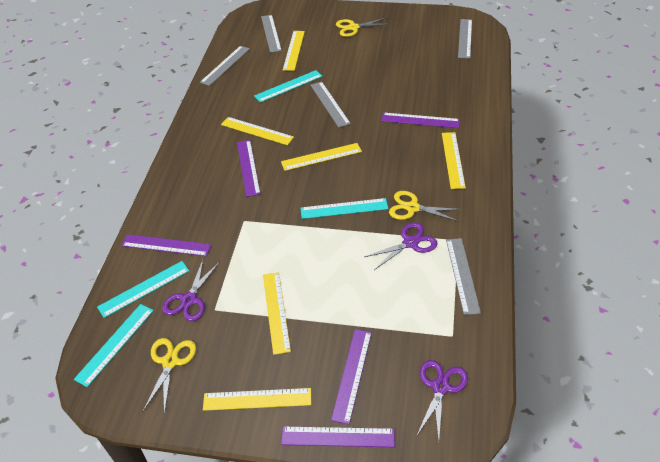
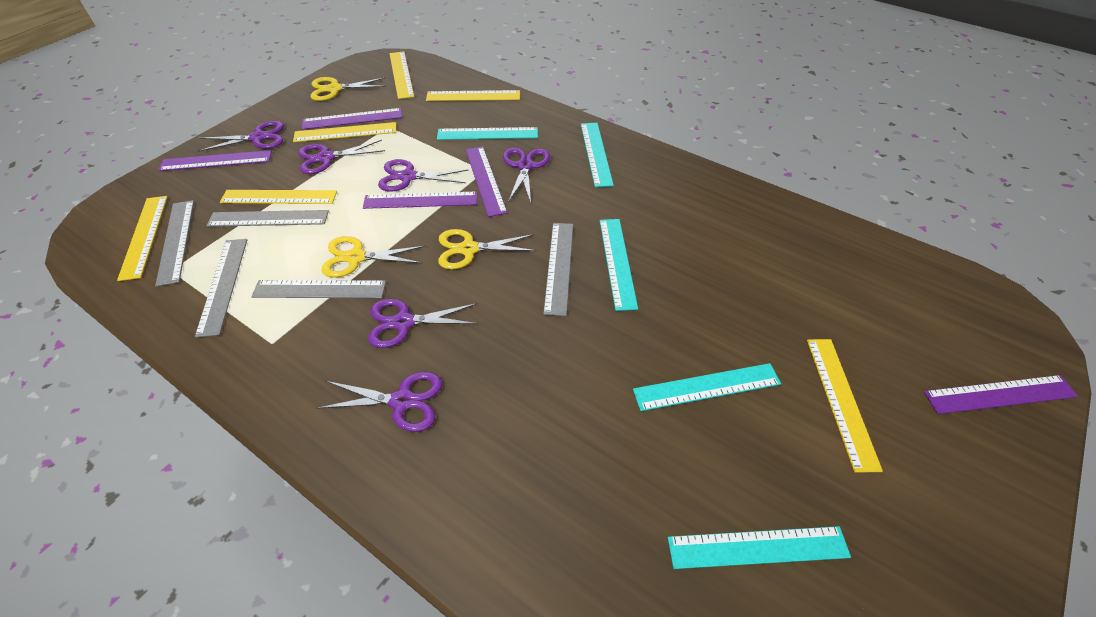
purple scissors: 3 -> 6
turquoise ruler: 4 -> 5

